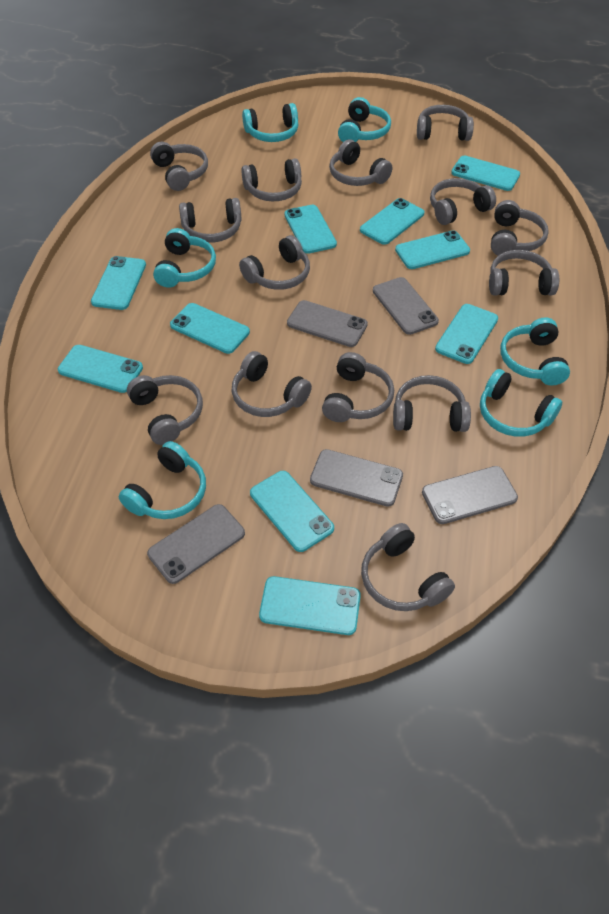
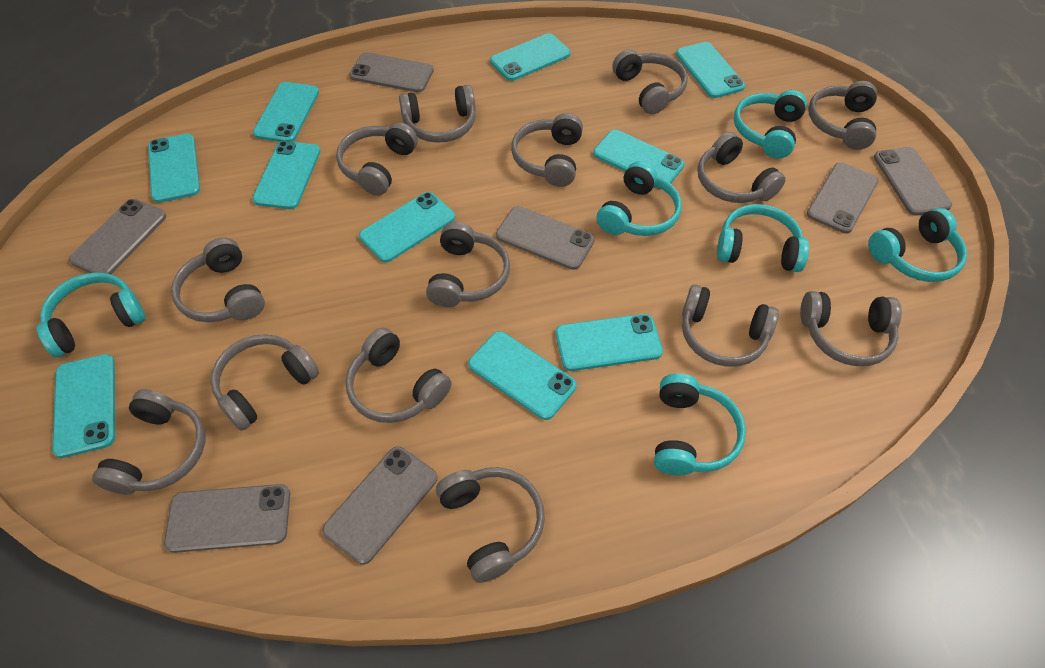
grey phone: 5 -> 7

